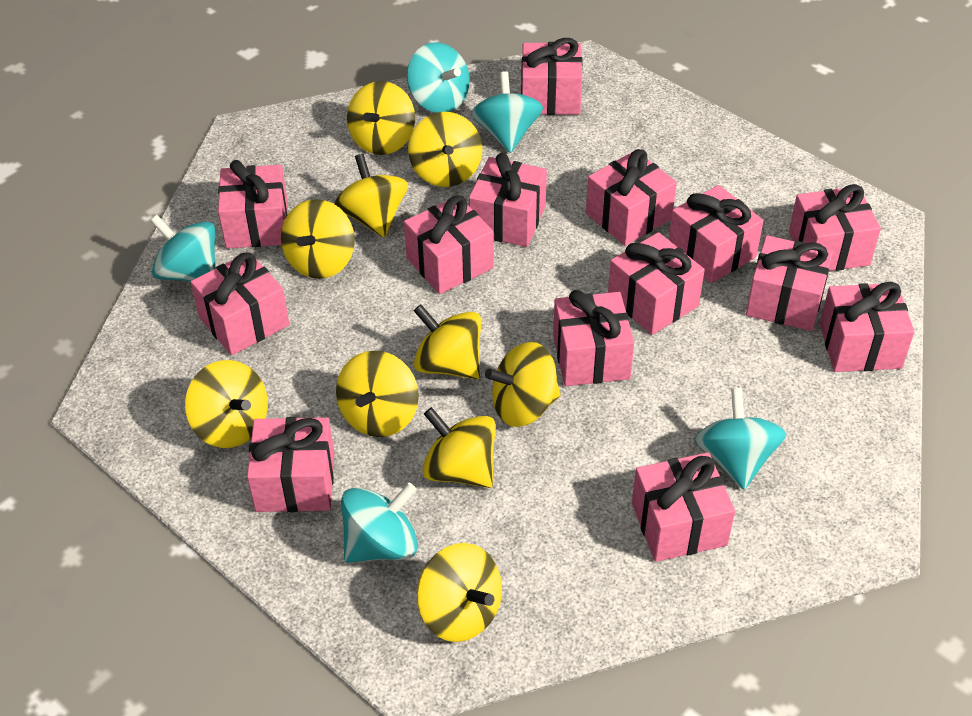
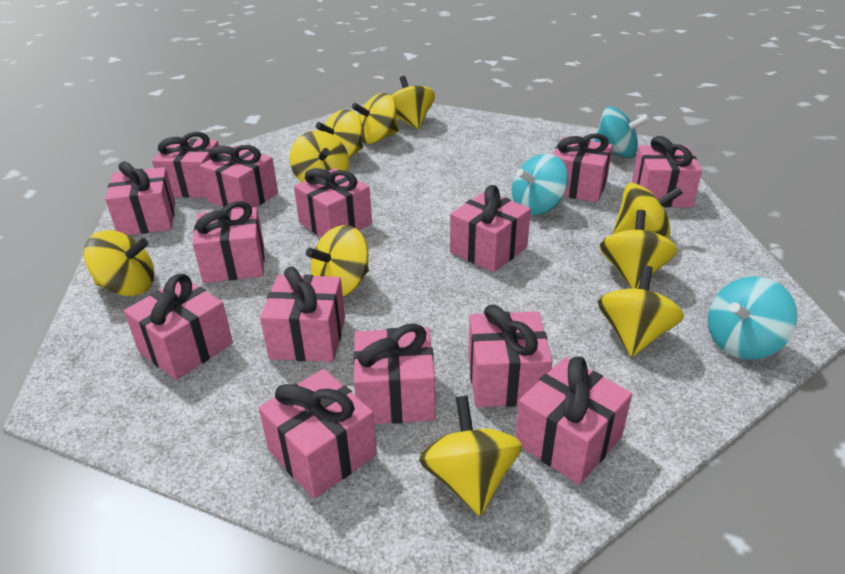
turquoise spinning top: 5 -> 3

